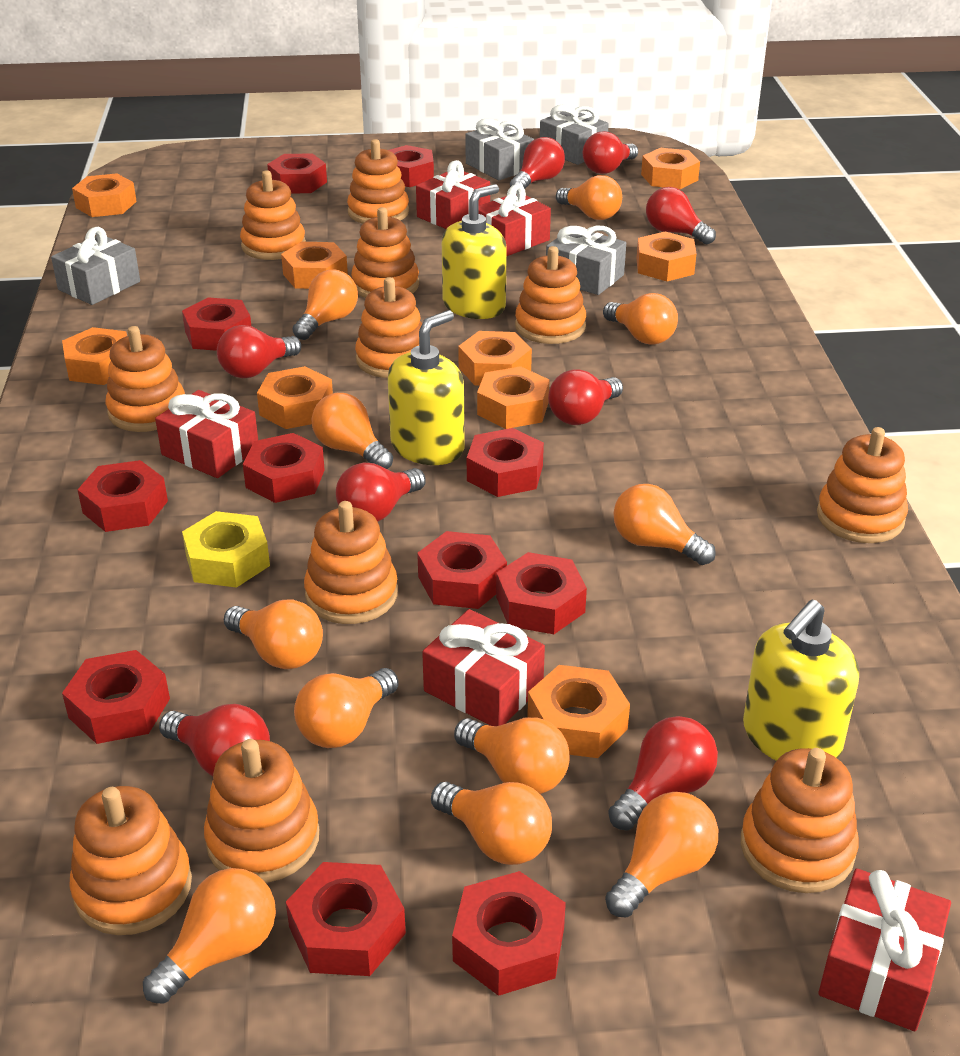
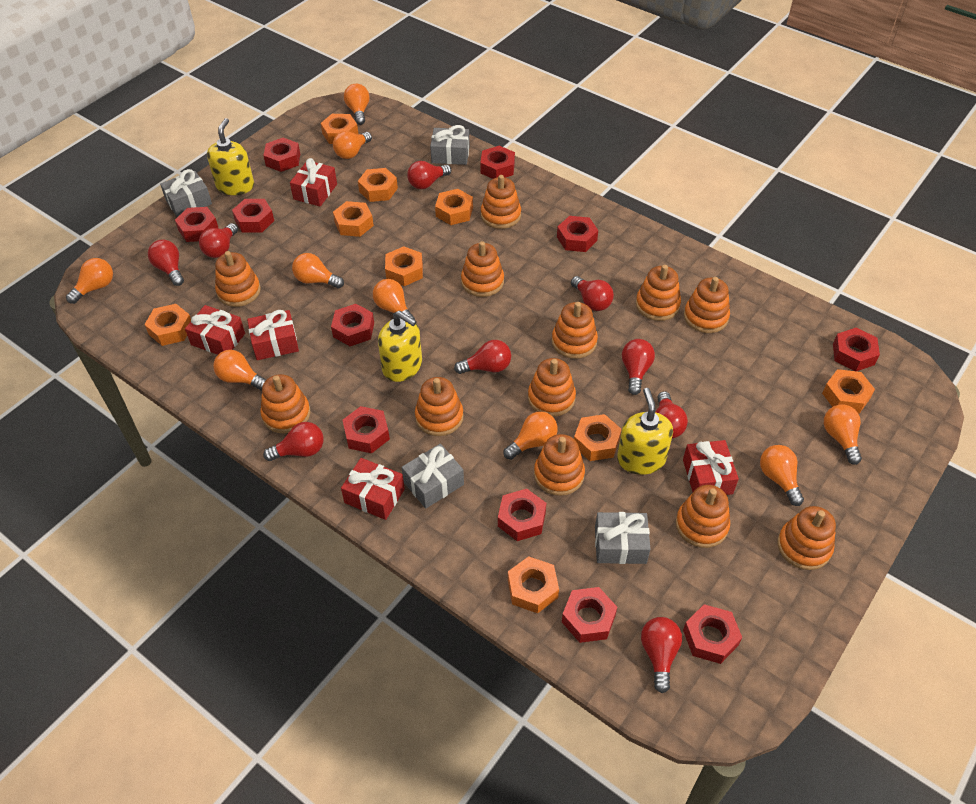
orange light bulb: 11 -> 9
orange stacking toy: 11 -> 12
red light bulb: 8 -> 9
yellow nut: 1 -> 0

